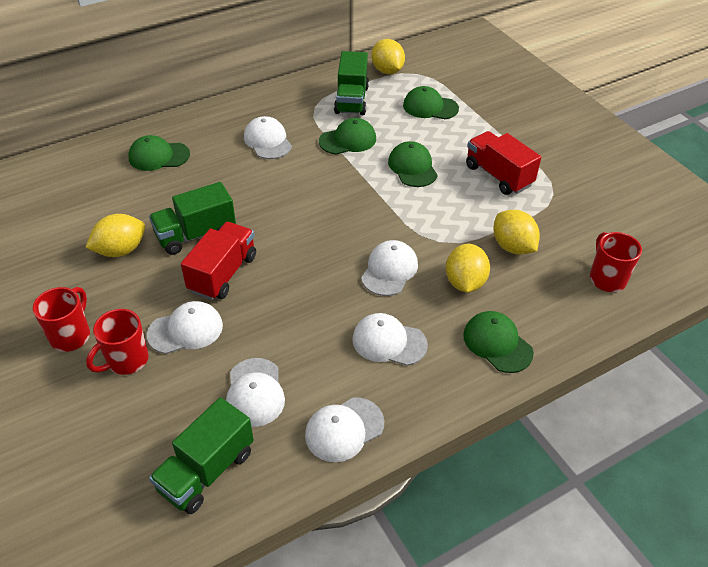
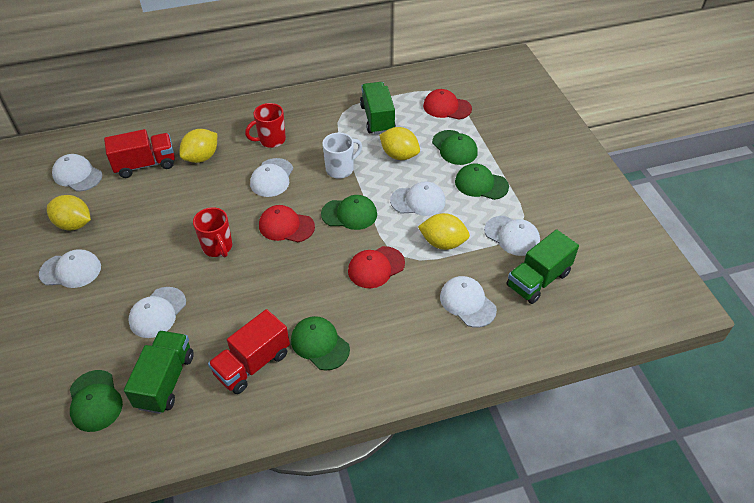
red cap: 0 -> 3
red mug: 3 -> 2
white cap: 6 -> 7
white mug: 0 -> 1

